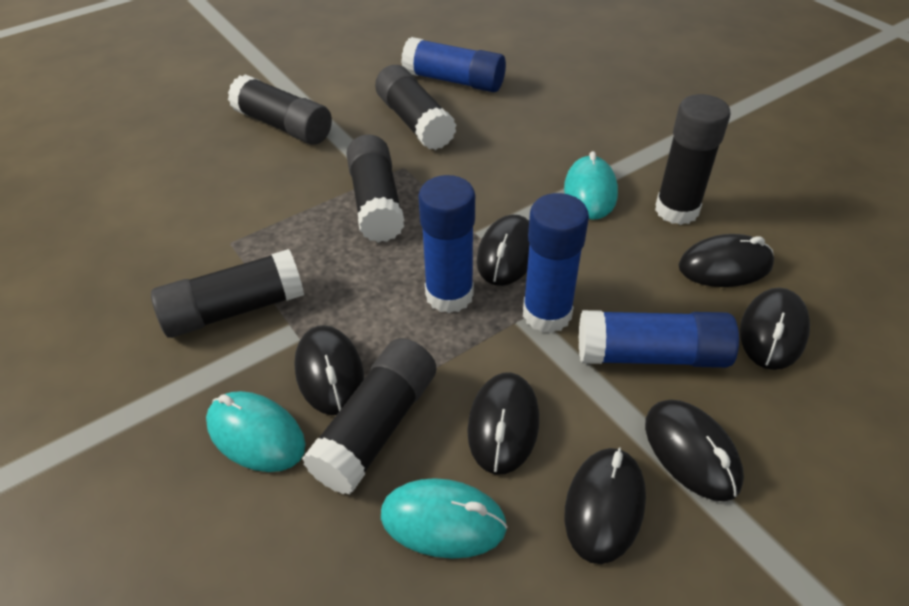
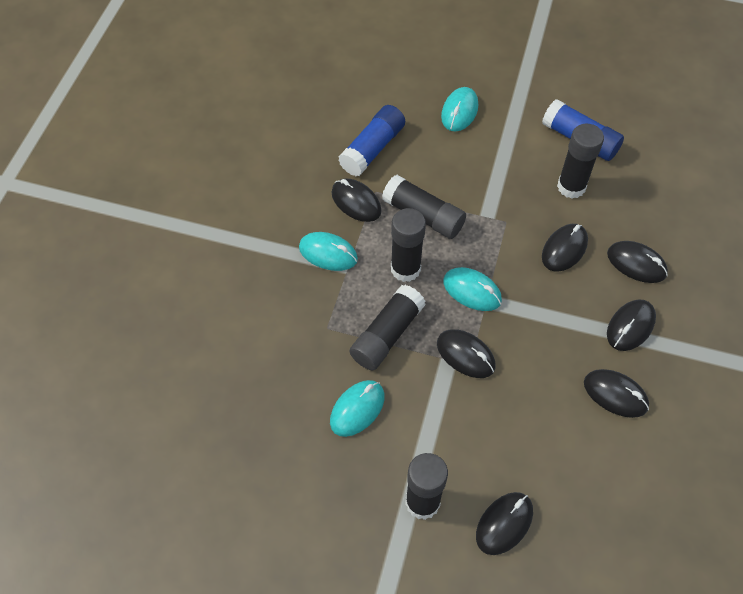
black glue stick: 6 -> 5
blue glue stick: 4 -> 2
turquoise mouse: 3 -> 4

